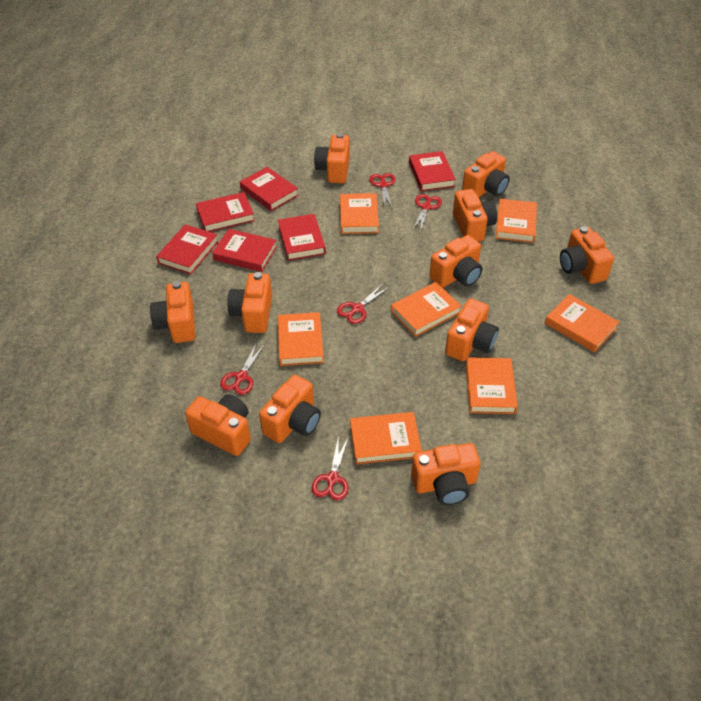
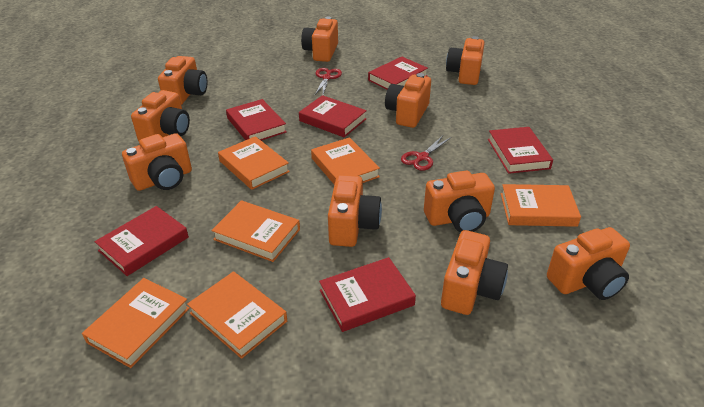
orange book: 7 -> 6
orange camera: 11 -> 10
red scissors: 5 -> 2

